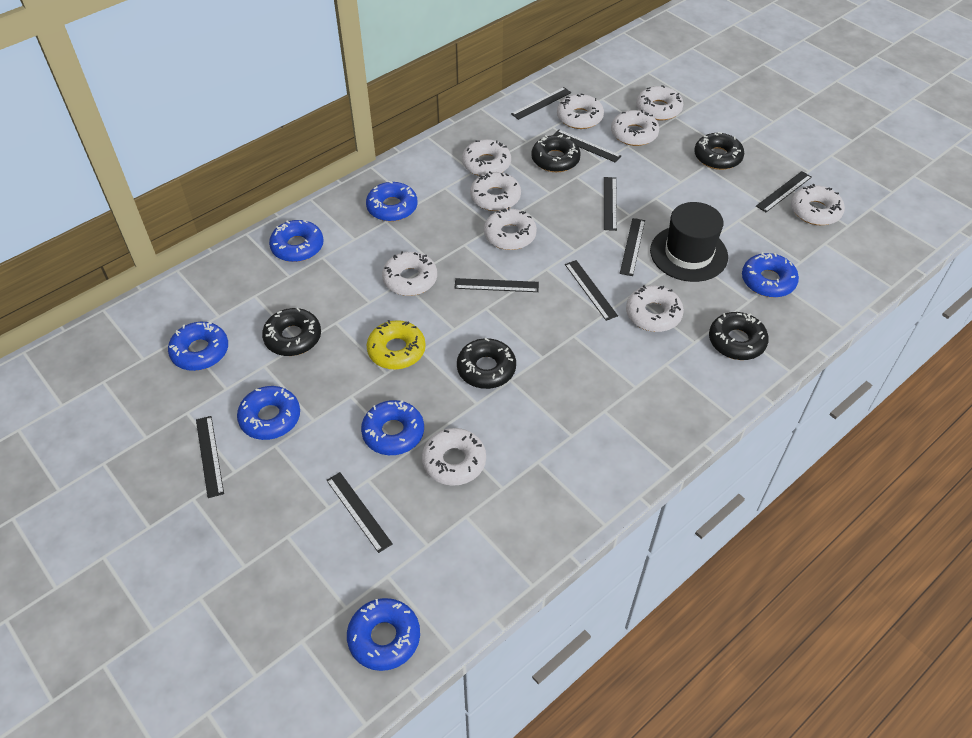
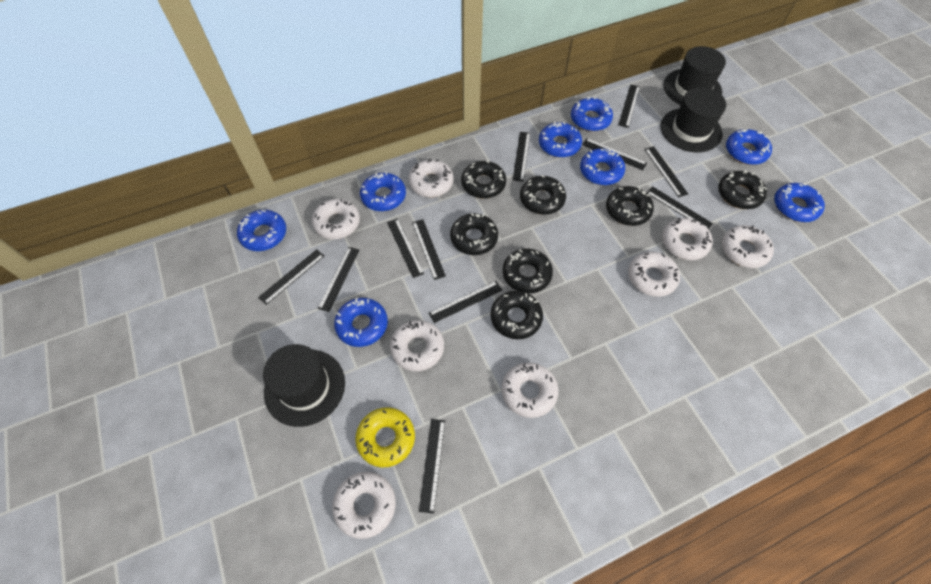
black donut: 5 -> 7
black hat: 1 -> 3
black ruler: 9 -> 11
blue donut: 7 -> 8
white donut: 10 -> 8

